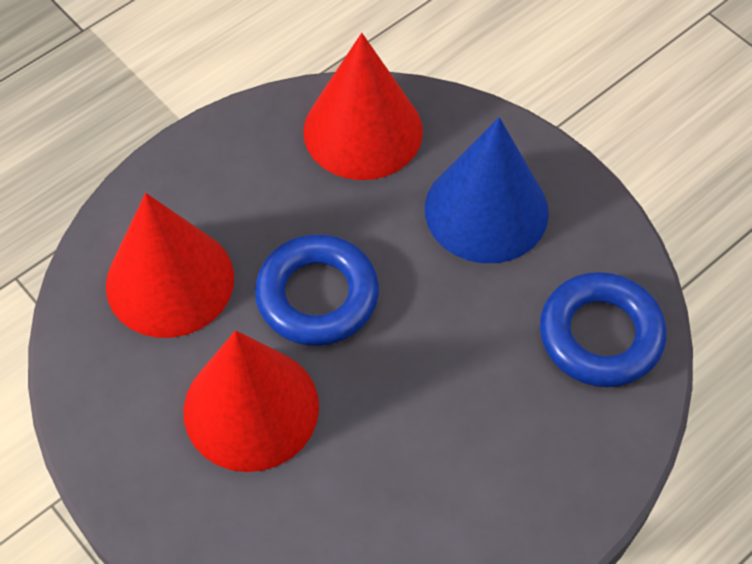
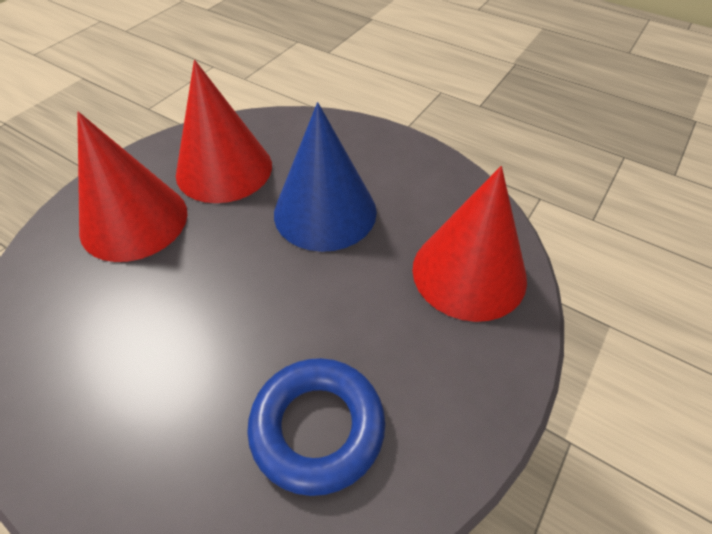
blue ring: 2 -> 1

